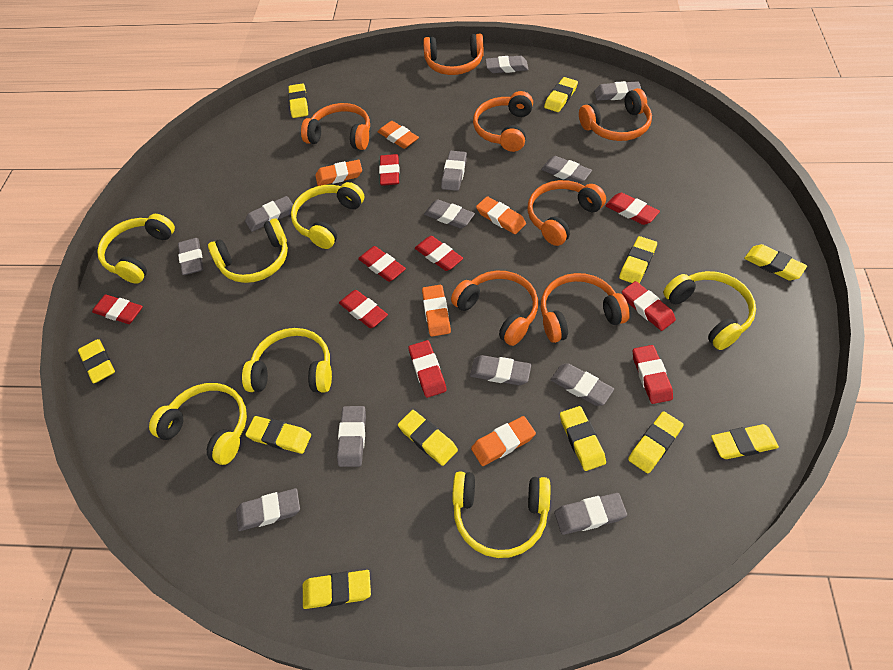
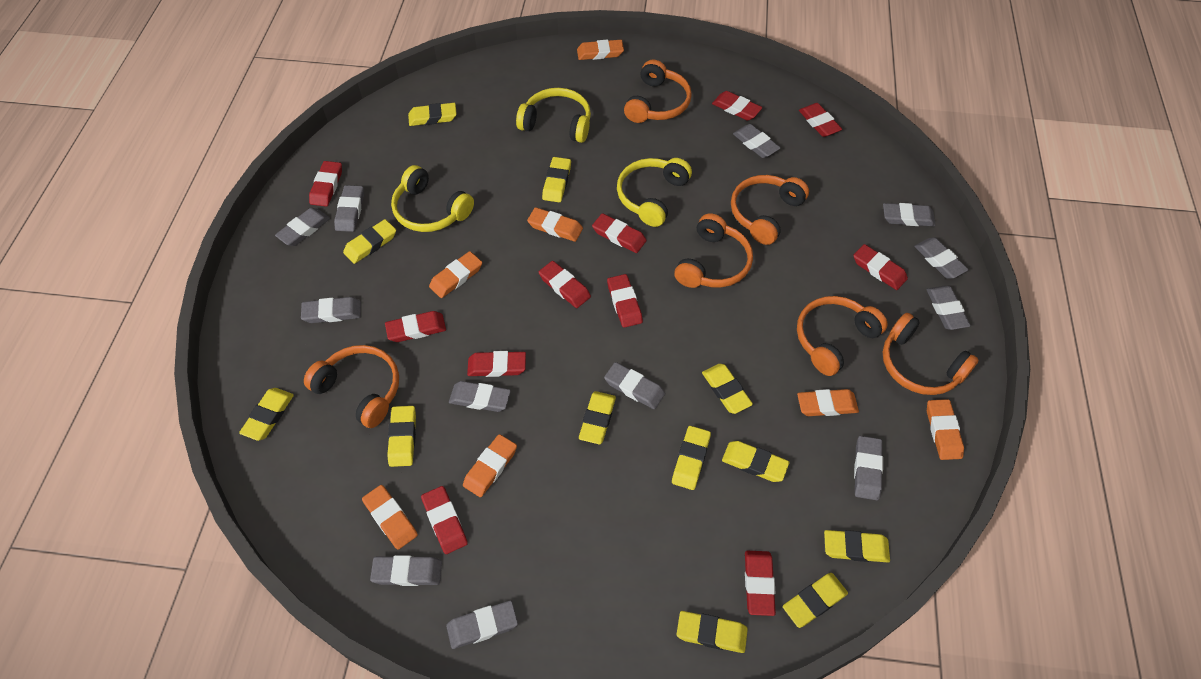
orange eraser: 5 -> 7
orange headphones: 7 -> 6
red eraser: 9 -> 11
yellow eraser: 11 -> 12
yellow headphones: 7 -> 3

